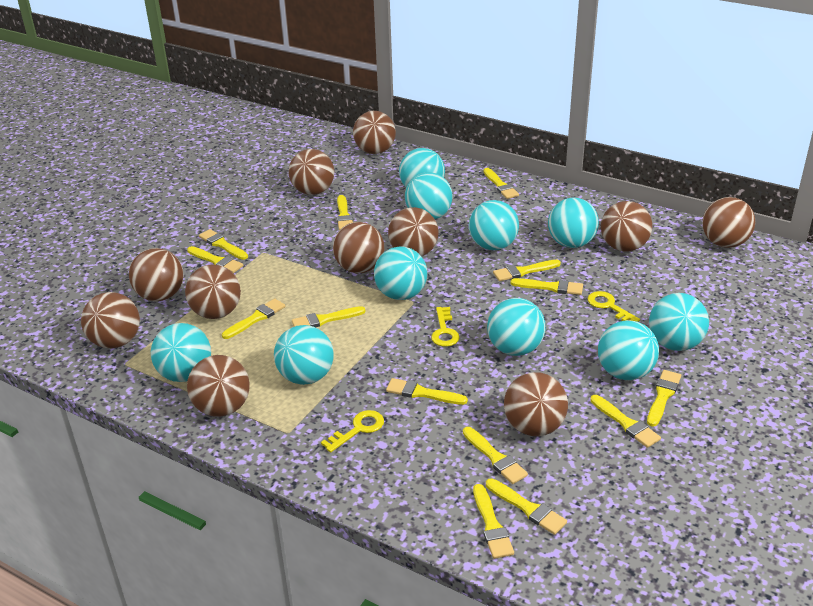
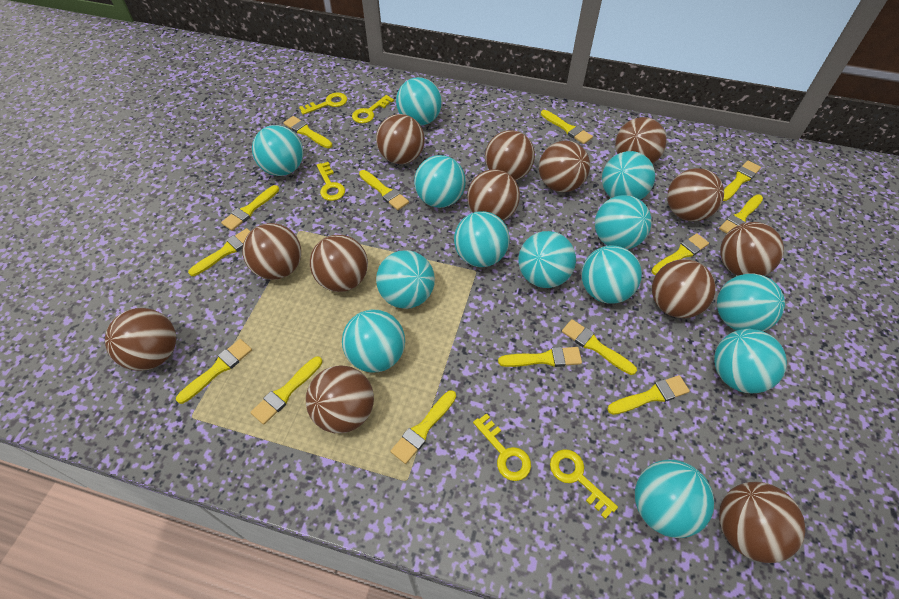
brown ball: 11 -> 13
turquoise ball: 10 -> 13
yellow key: 3 -> 5

